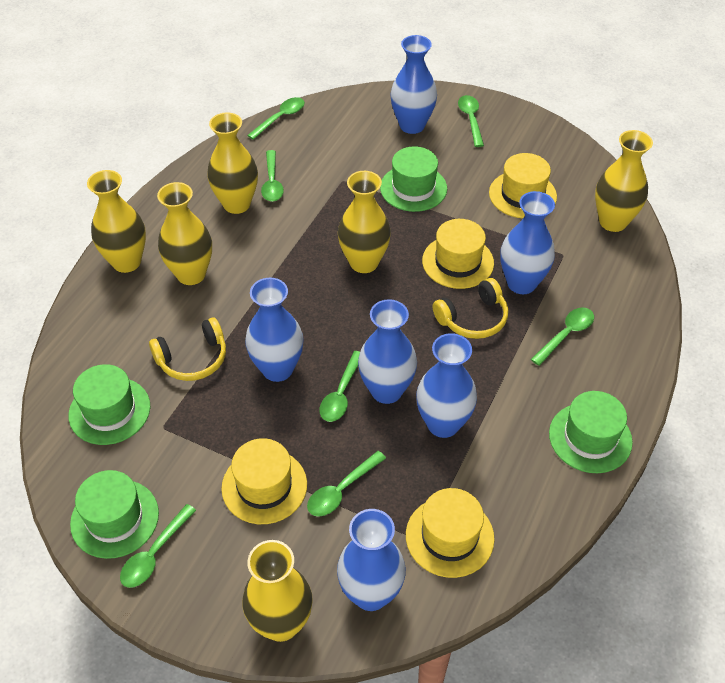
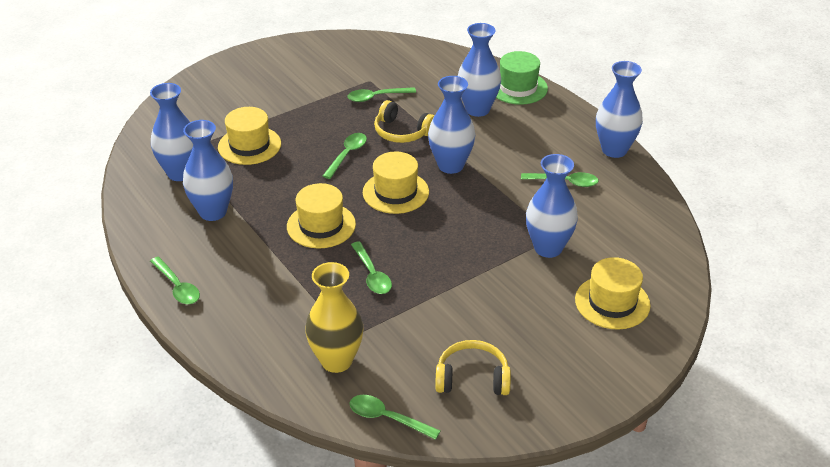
green hat: 4 -> 1
green spoon: 7 -> 6
yellow vase: 6 -> 1

